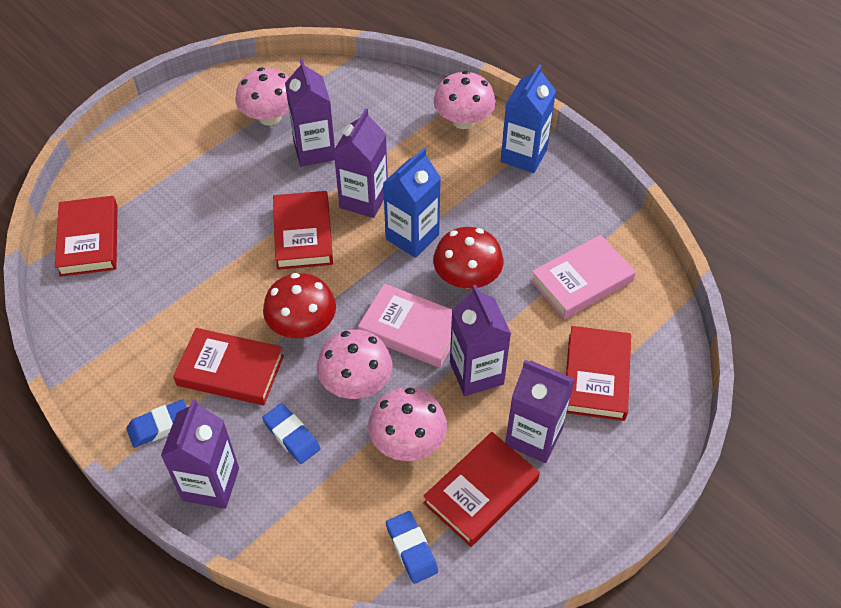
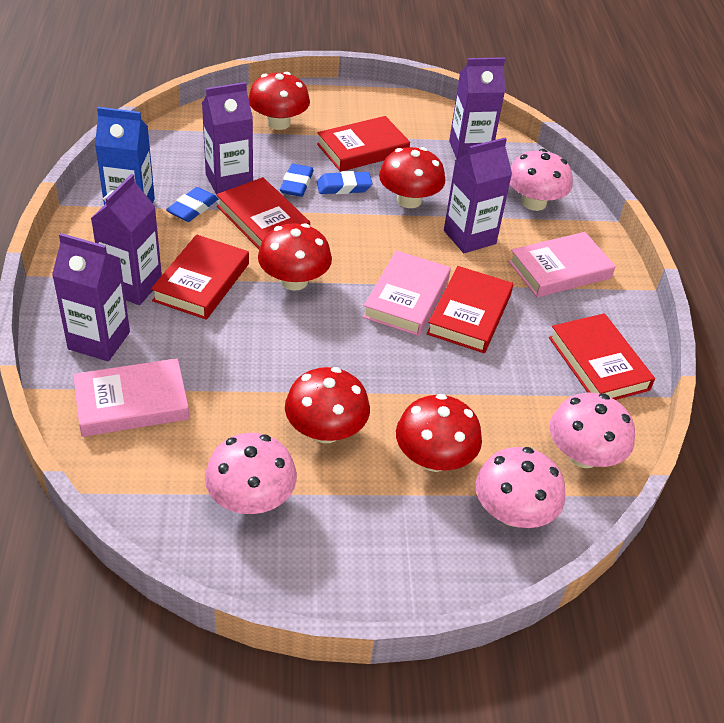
blue carton: 2 -> 1
pink book: 2 -> 3
red mushroom: 2 -> 5

